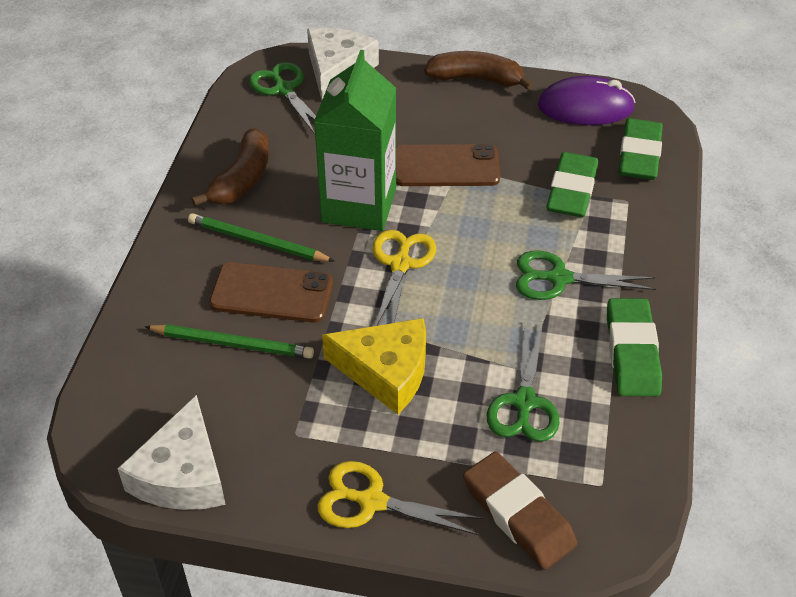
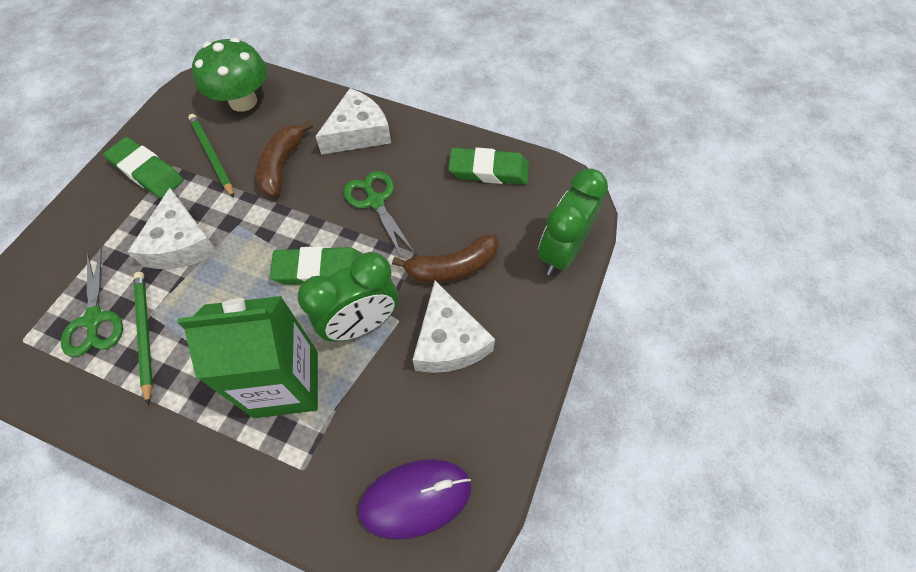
brown eraser: 1 -> 0
brown phone: 2 -> 0
green clock: 0 -> 2
green mushroom: 0 -> 1
green scissors: 3 -> 2
white cheese: 2 -> 3
yellow cheese: 1 -> 0
yellow scissors: 2 -> 0

